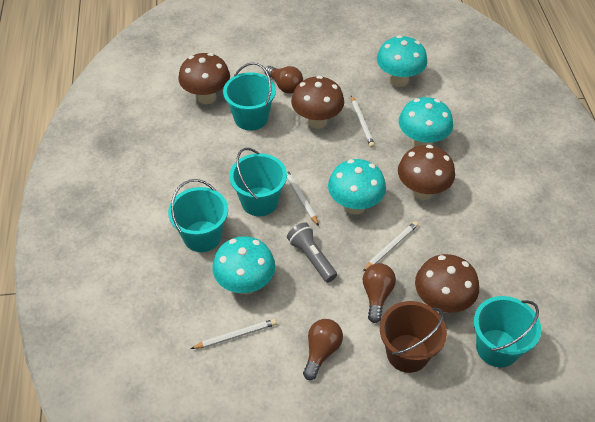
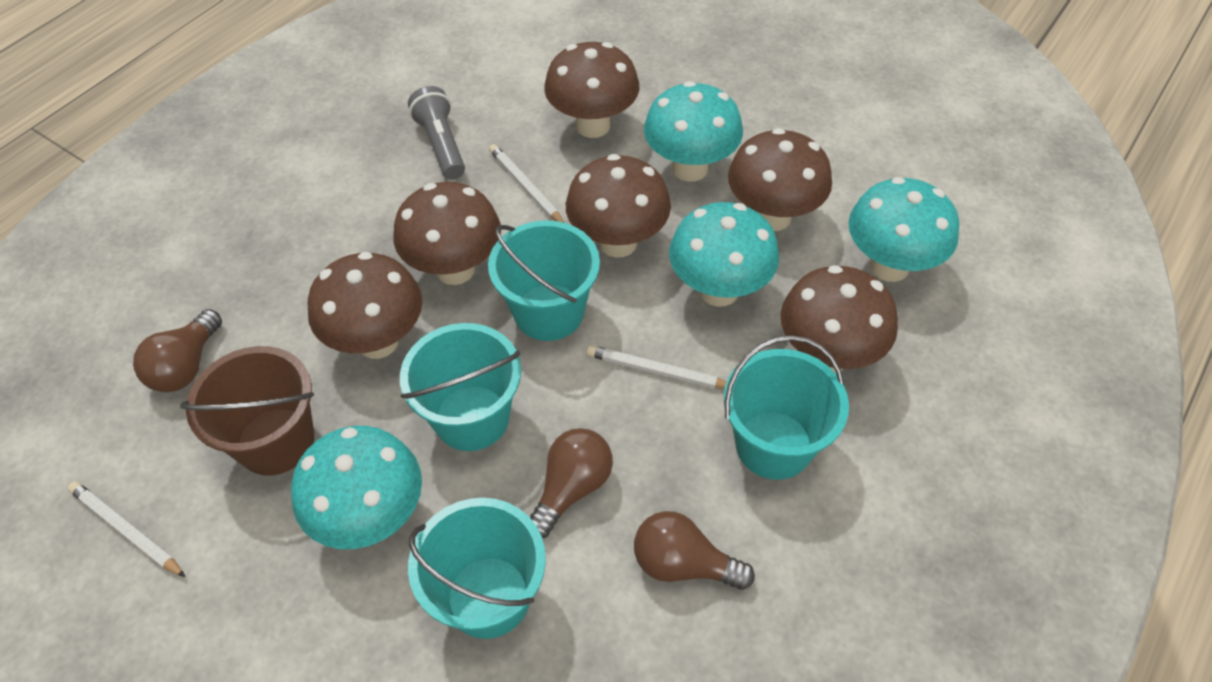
brown mushroom: 4 -> 6
white pencil: 4 -> 3

